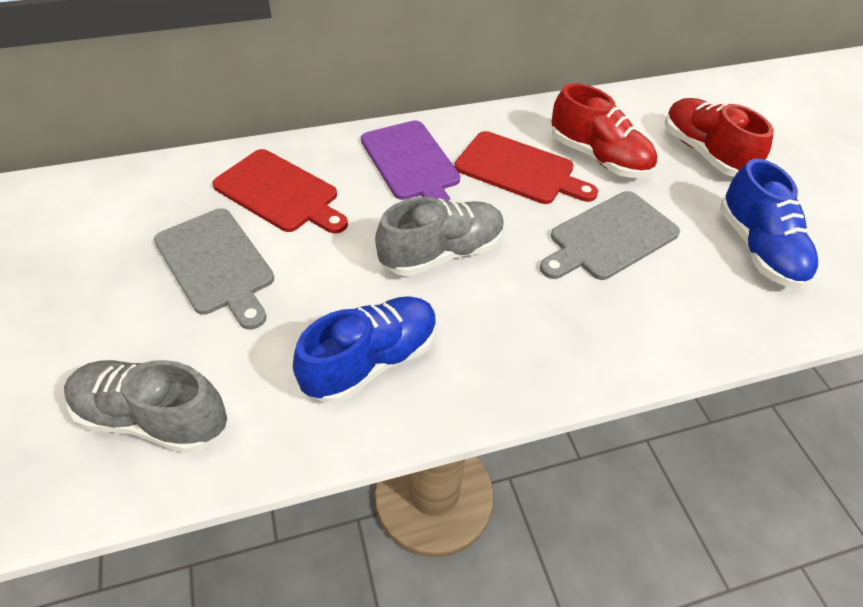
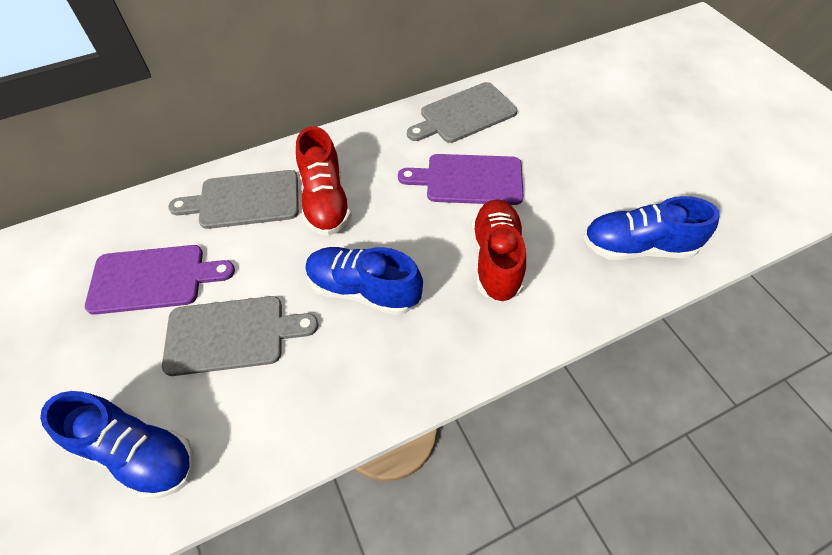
blue shoe: 2 -> 3
grey cutting board: 2 -> 3
grey shoe: 2 -> 0
purple cutting board: 1 -> 2
red cutting board: 2 -> 0

